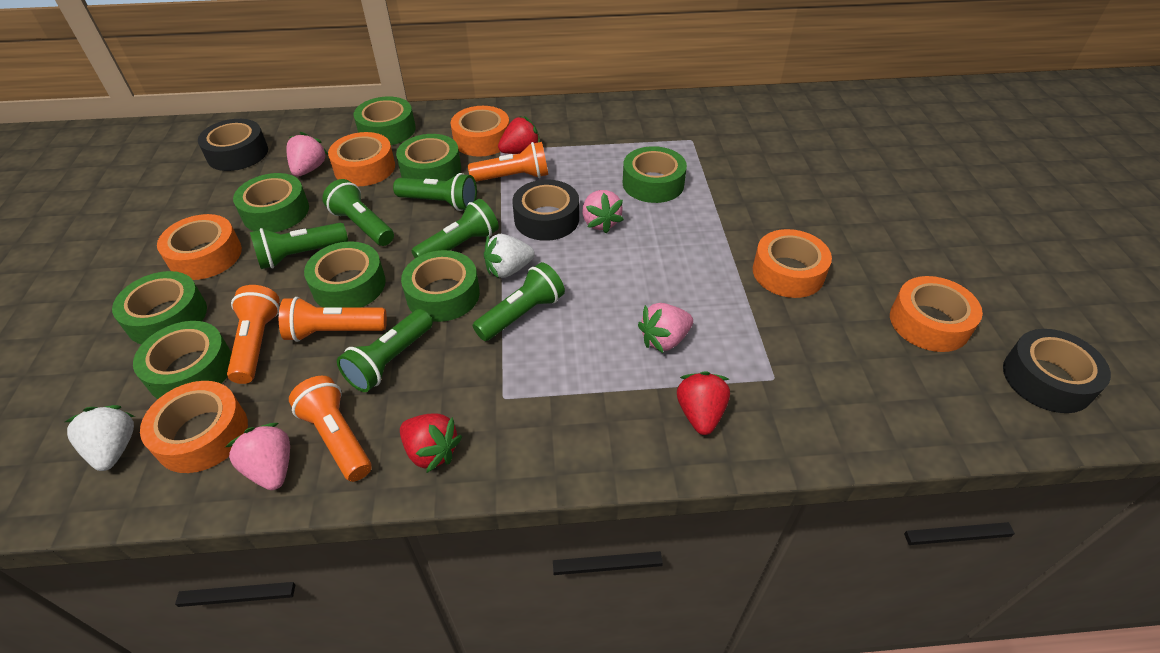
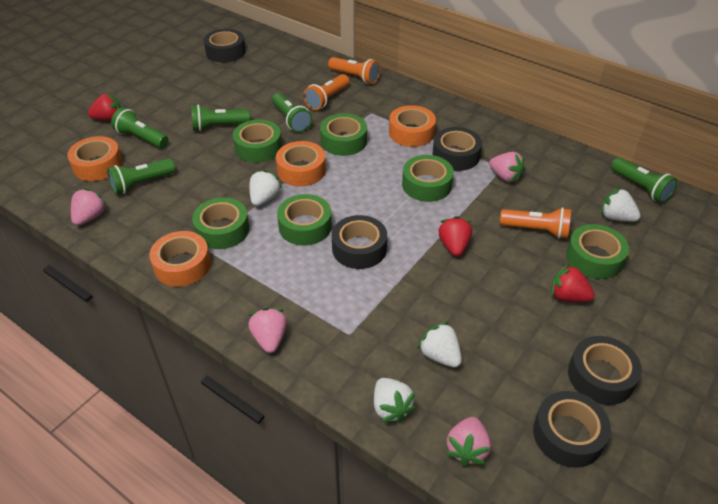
black tape: 3 -> 5
green flashlight: 6 -> 5
green tape: 8 -> 6
orange flashlight: 4 -> 3
orange tape: 6 -> 4
white strawberry: 2 -> 4

